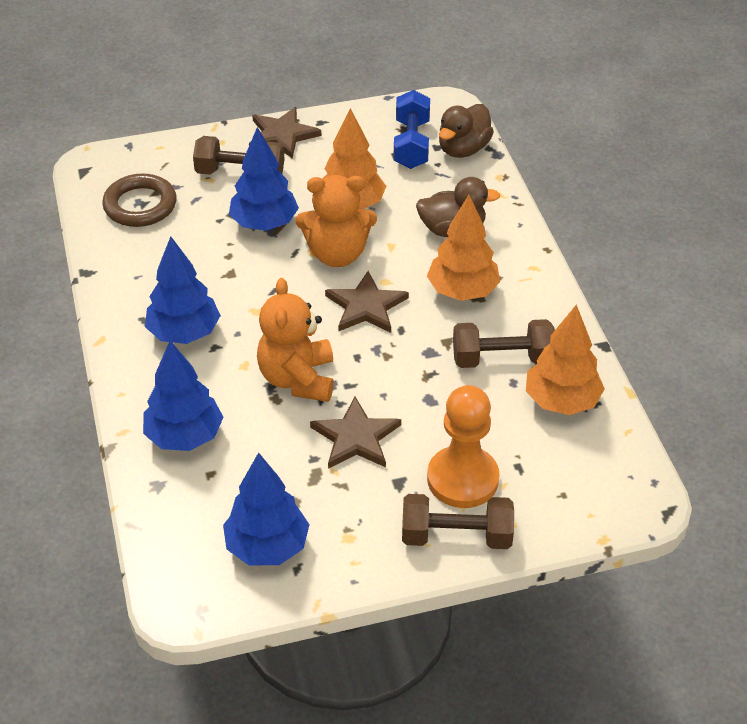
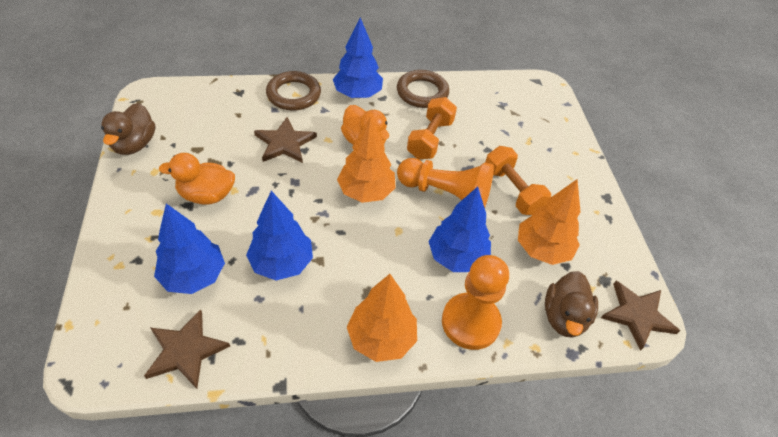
blue dumbbell: 1 -> 0
brown dumbbell: 3 -> 0
brown ring: 1 -> 2
orange duck: 0 -> 2
orange dumbbell: 0 -> 2
orange pawn: 1 -> 2
orange teddy bear: 2 -> 0

